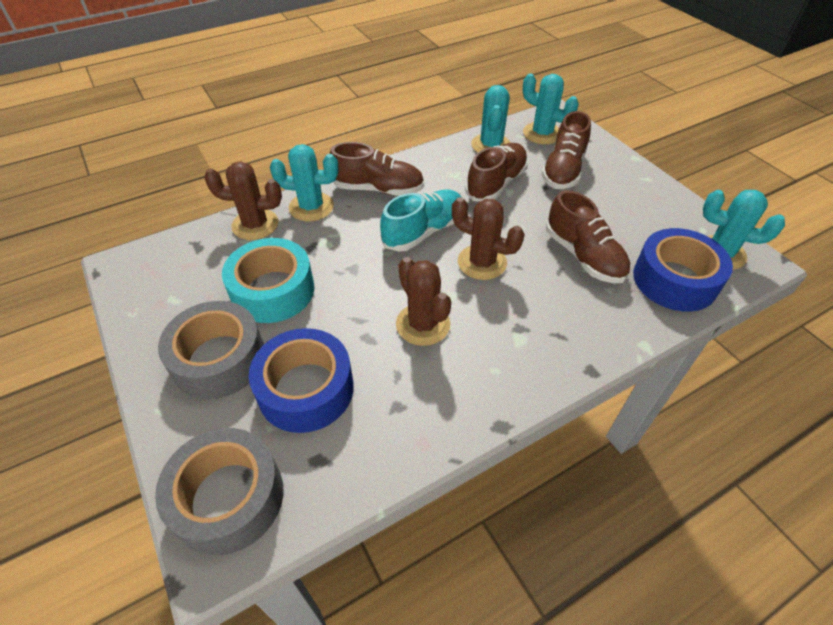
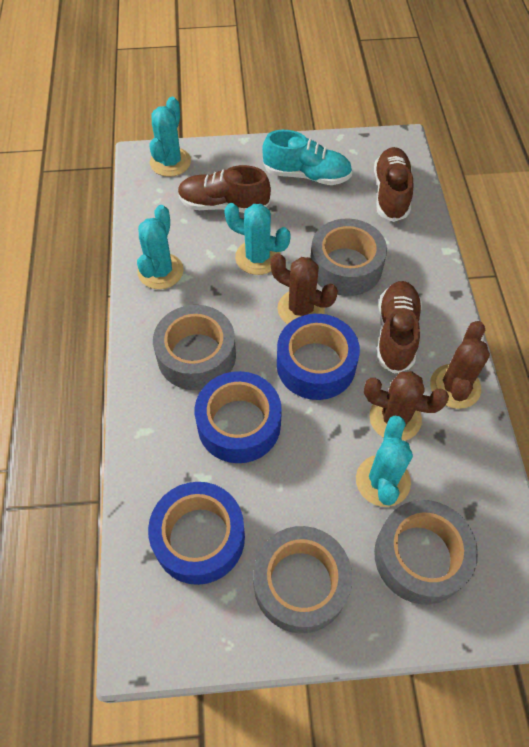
blue tape: 2 -> 3
brown shoe: 4 -> 3
grey tape: 2 -> 4
turquoise tape: 1 -> 0

